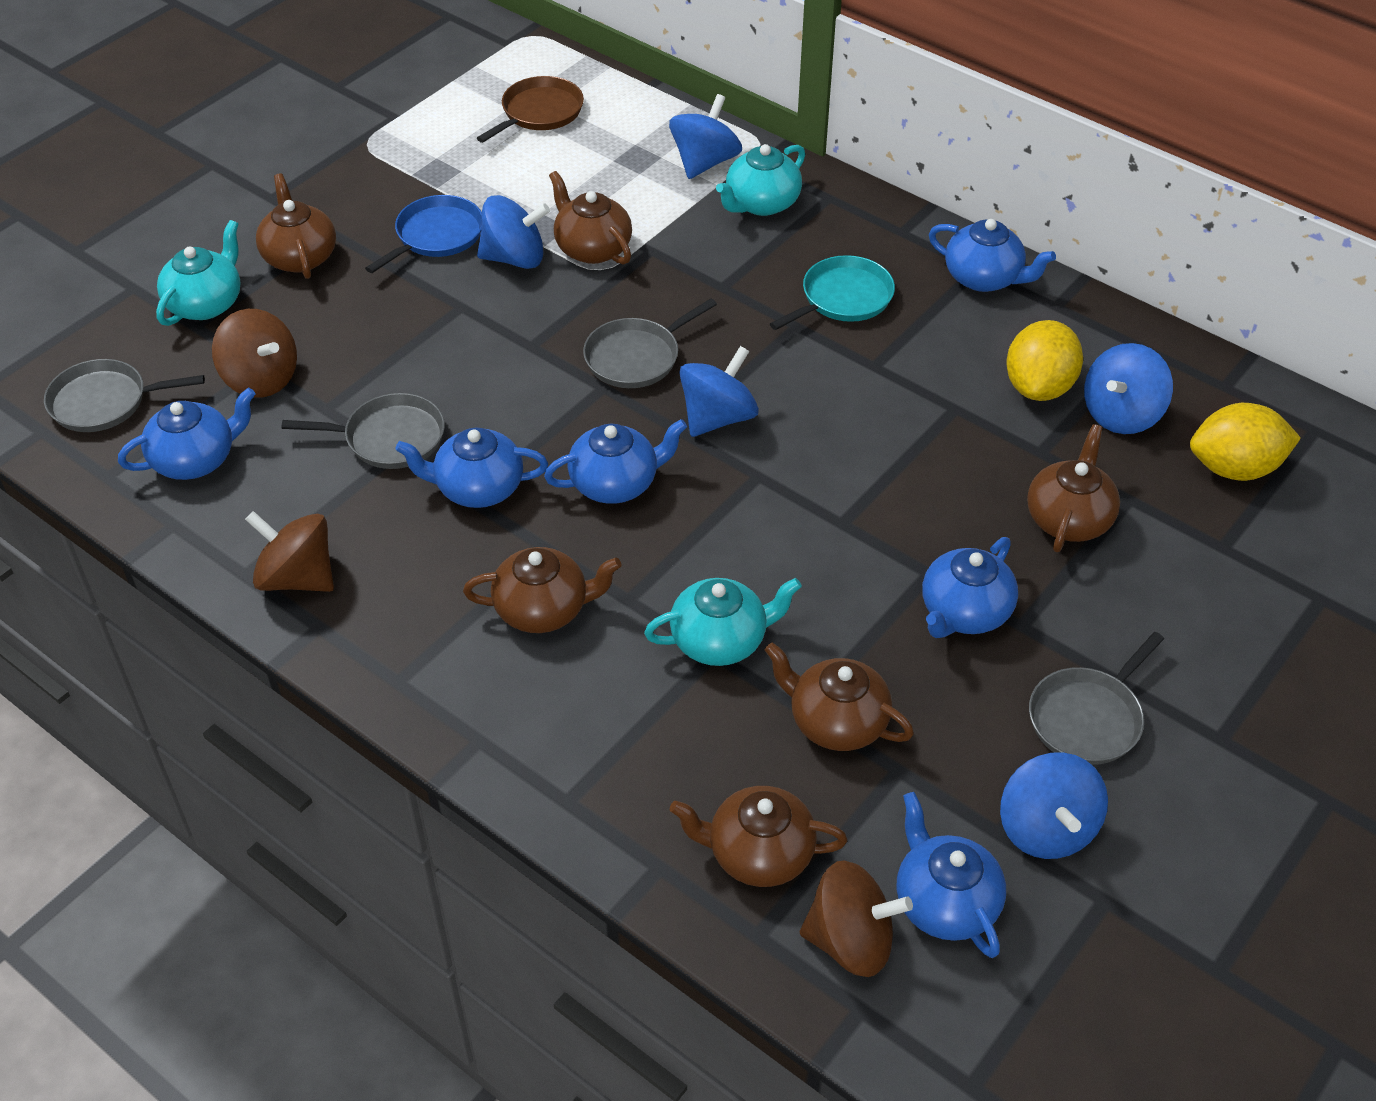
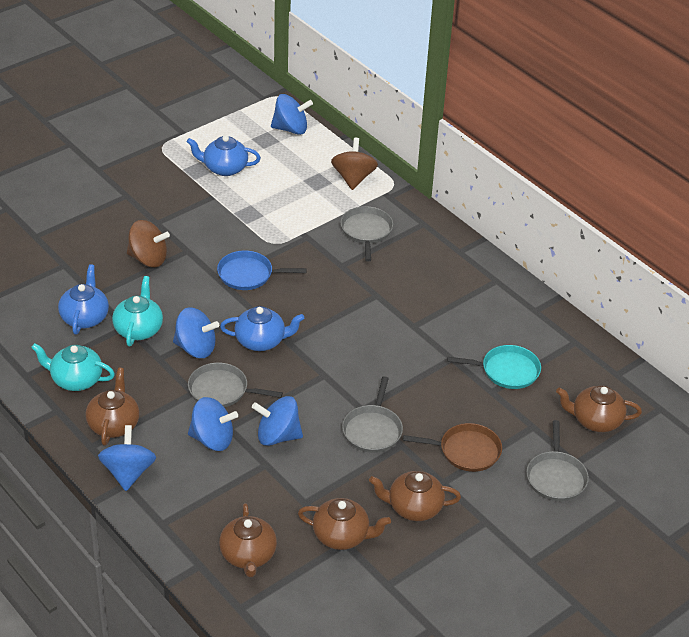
blue teapot: 6 -> 3
brown spinning top: 3 -> 2
brown teapot: 6 -> 5
turquoise teapot: 3 -> 2
yellow lemon: 2 -> 0

